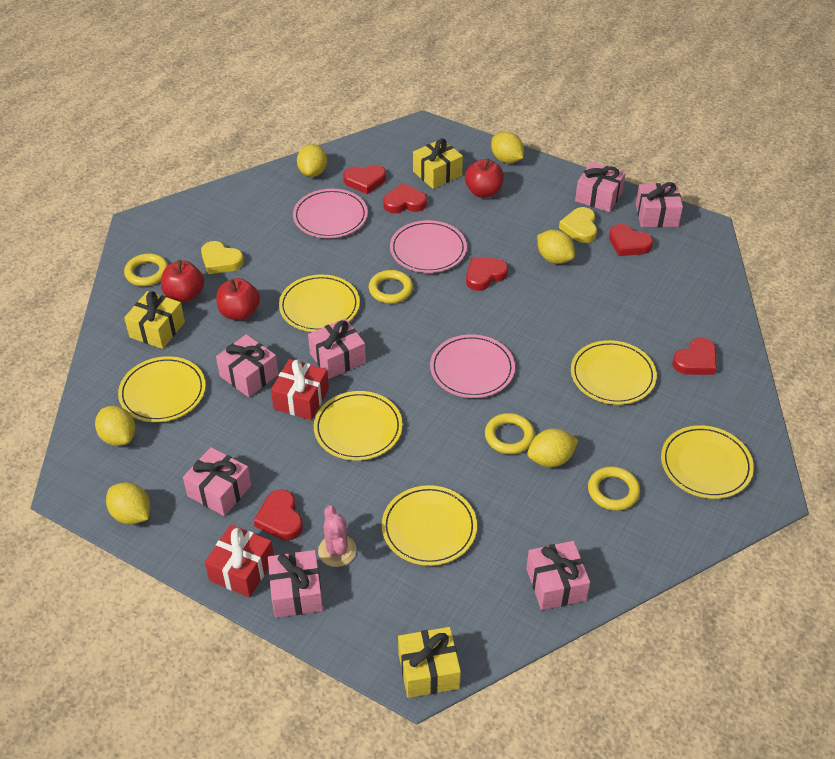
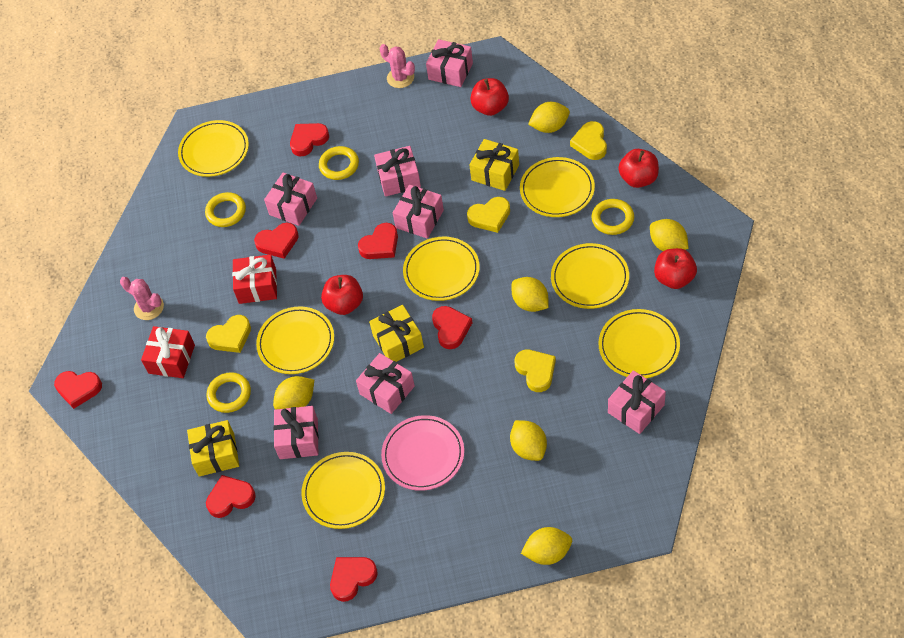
pink cactus: 1 -> 2
pink plate: 3 -> 1
red apple: 3 -> 4
red heart: 6 -> 7
yellow heart: 2 -> 4
yellow plate: 6 -> 7

